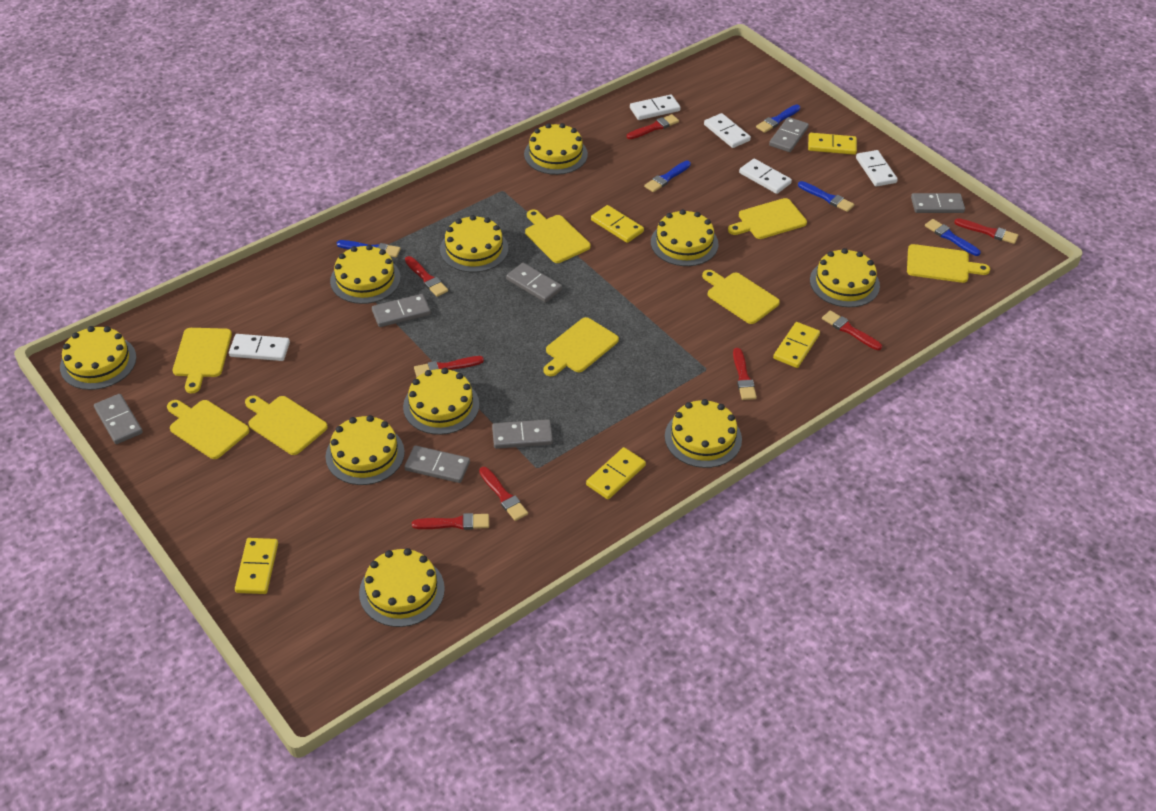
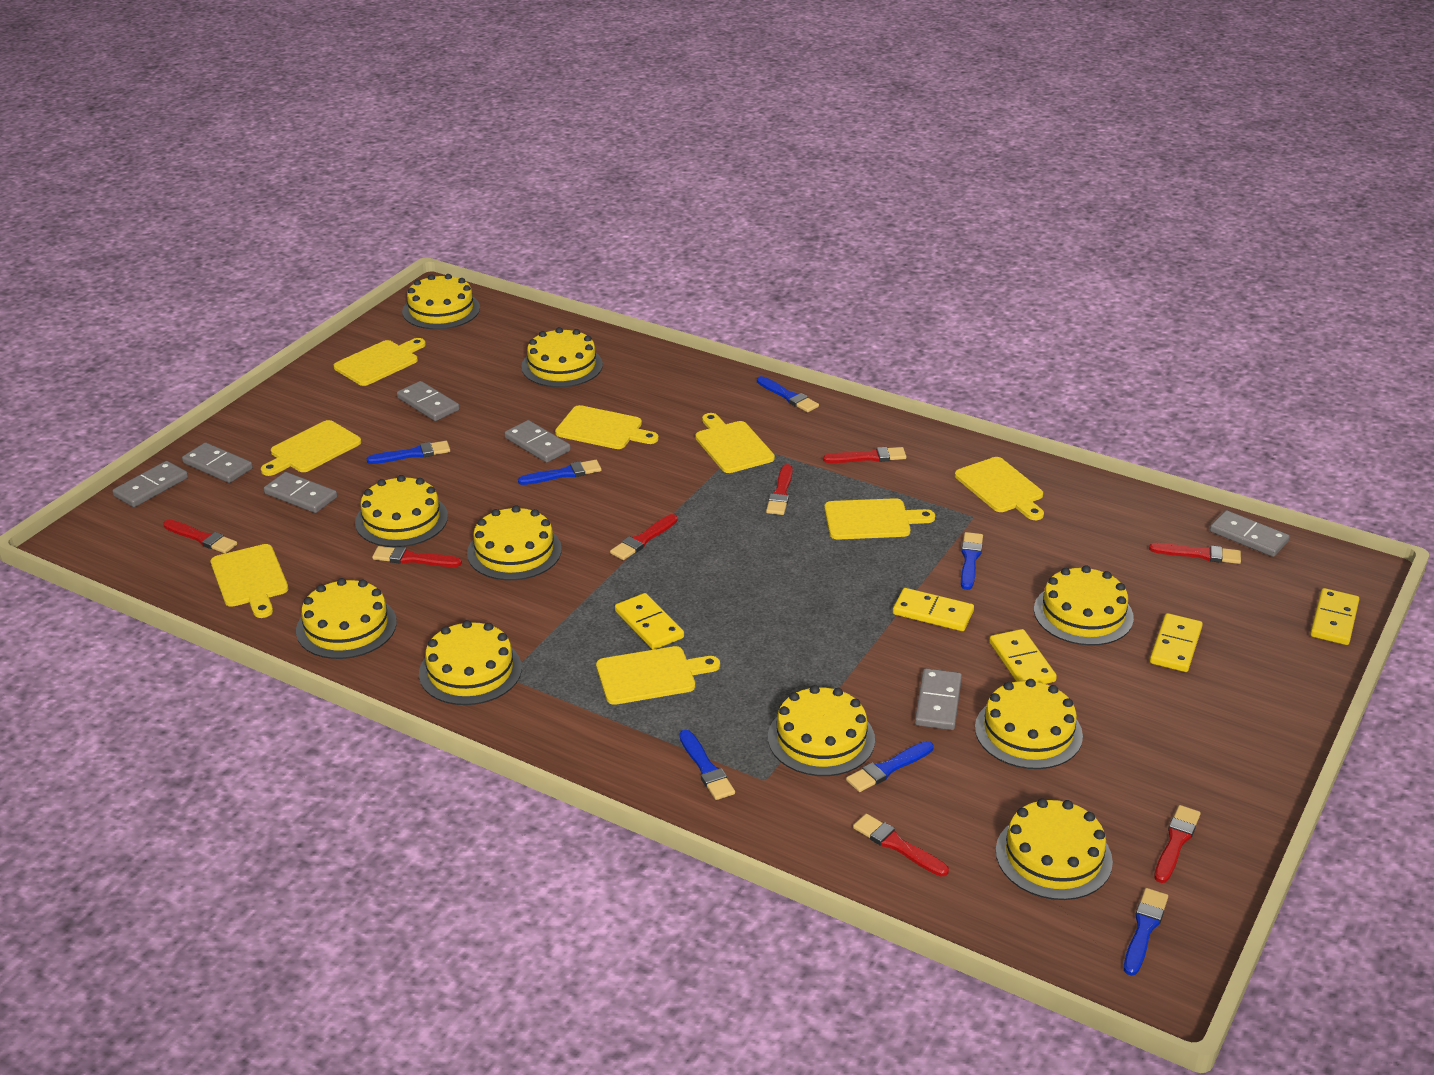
blue brush: 5 -> 7
white domino: 5 -> 0

